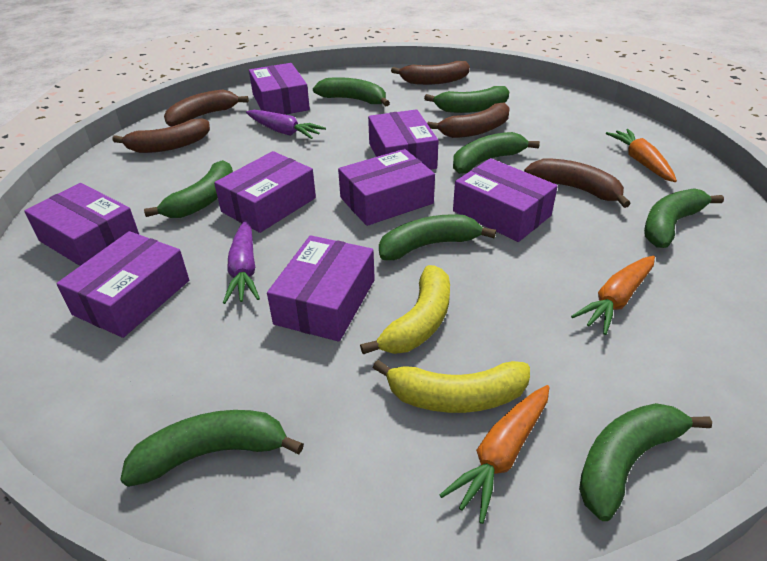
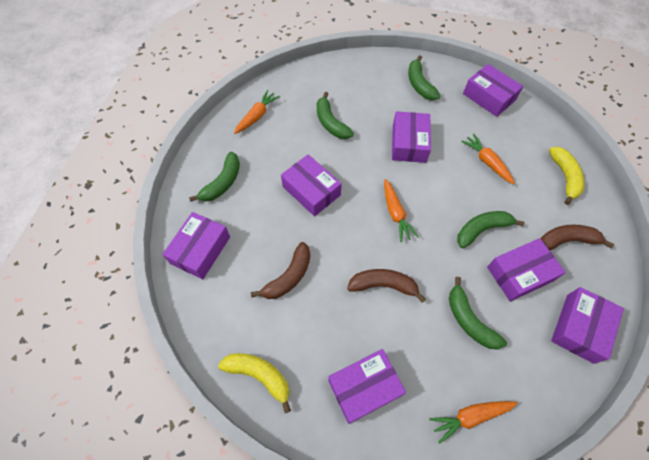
brown banana: 5 -> 3
green banana: 8 -> 5
orange carrot: 3 -> 4
purple box: 8 -> 7
purple carrot: 2 -> 0

